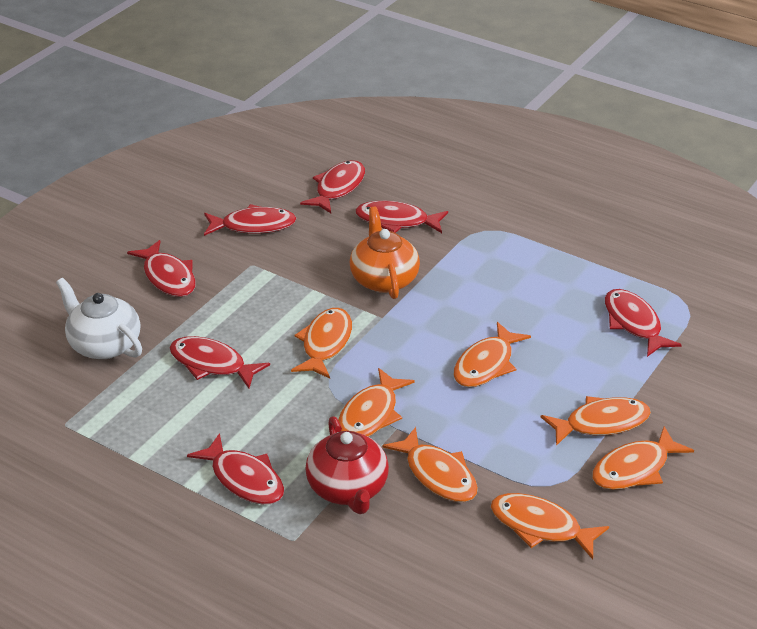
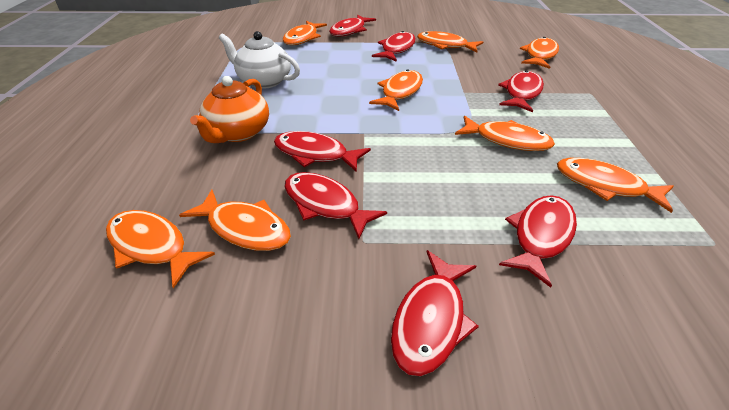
orange fish: 7 -> 8
red teapot: 1 -> 0

